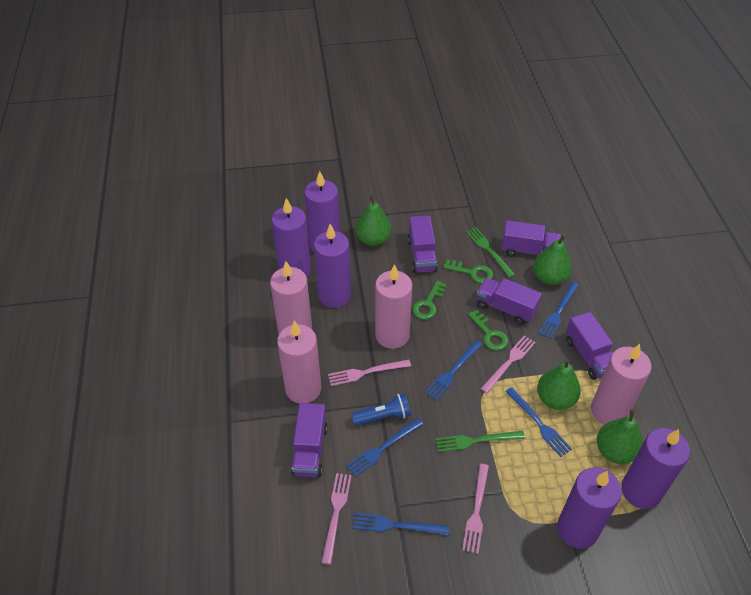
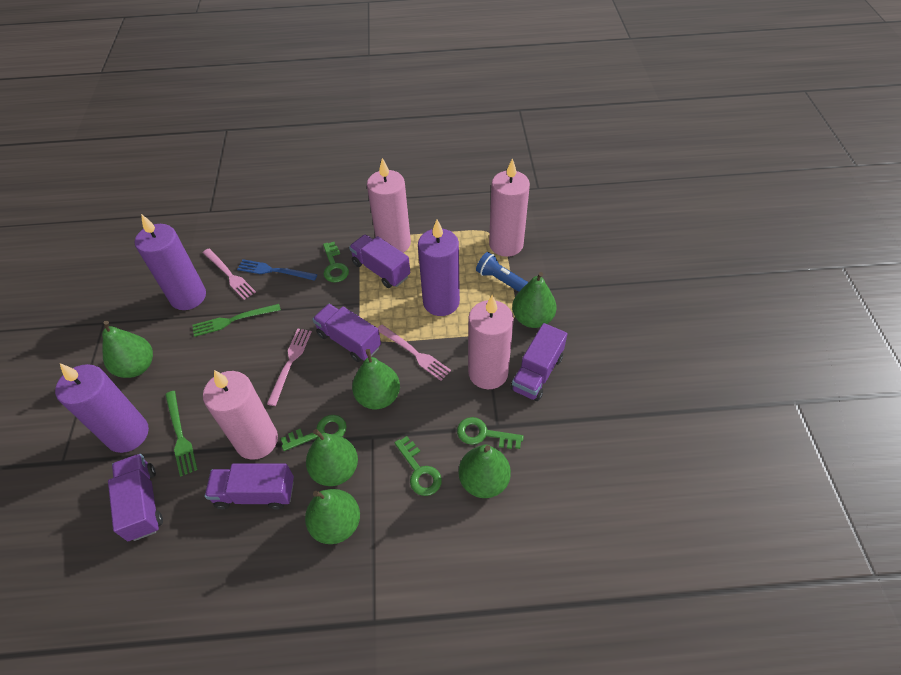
blue fork: 5 -> 1
green key: 3 -> 4
green pear: 4 -> 6
pink fork: 4 -> 3
purple candle: 5 -> 3

